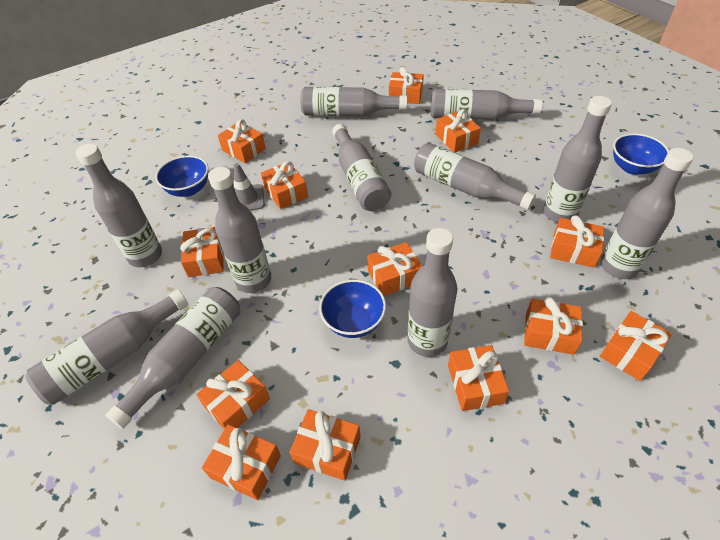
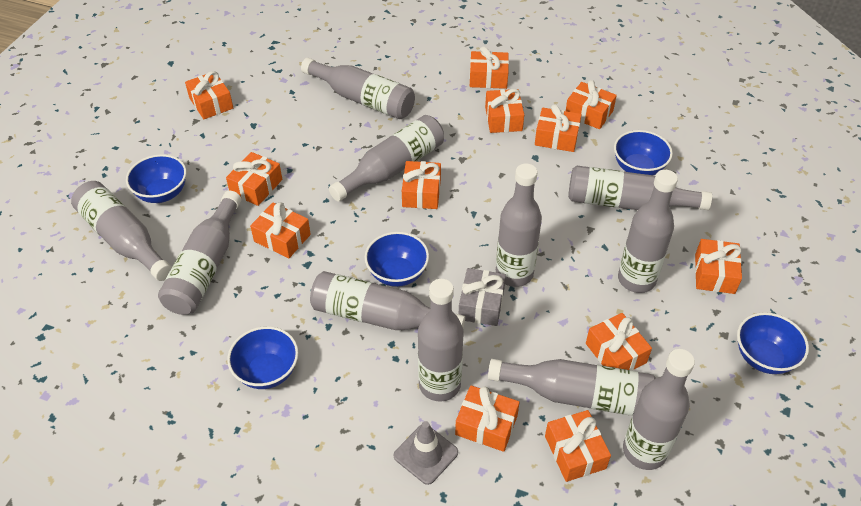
blue bowl: 3 -> 5
grey gift: 0 -> 1
orange gift: 13 -> 12

